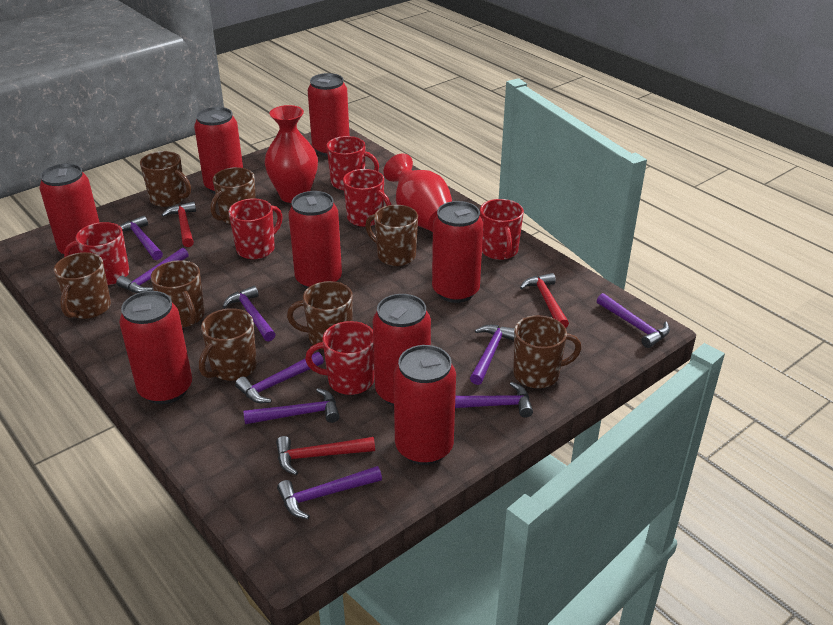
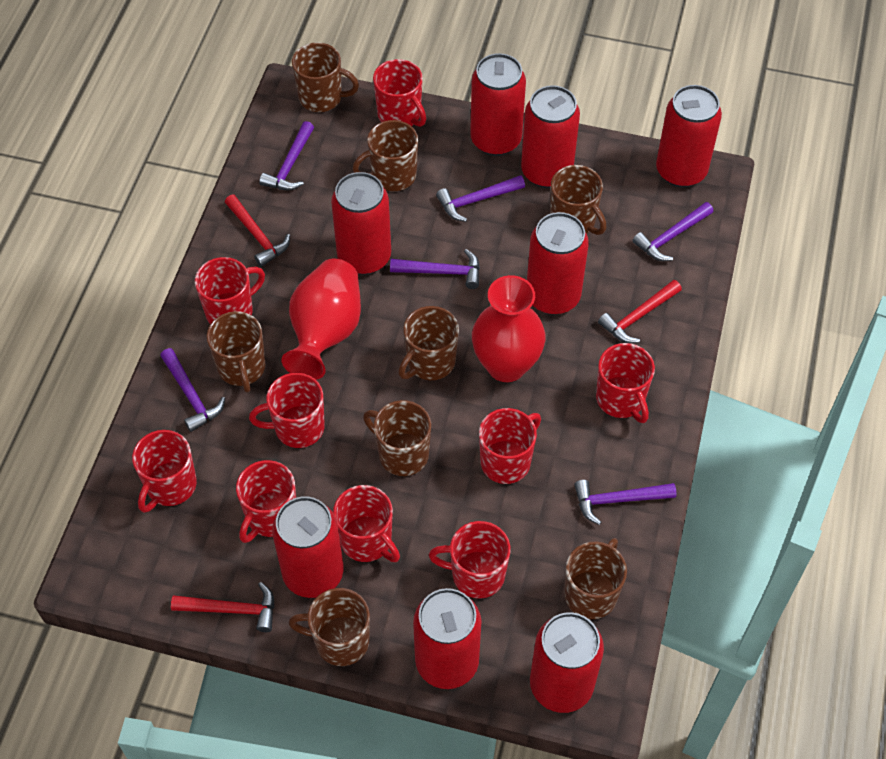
purple hammer: 9 -> 6
red mug: 6 -> 9

